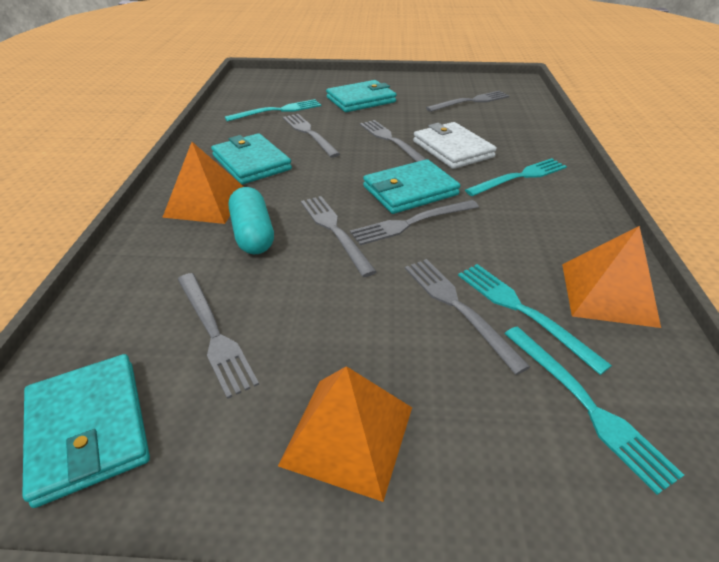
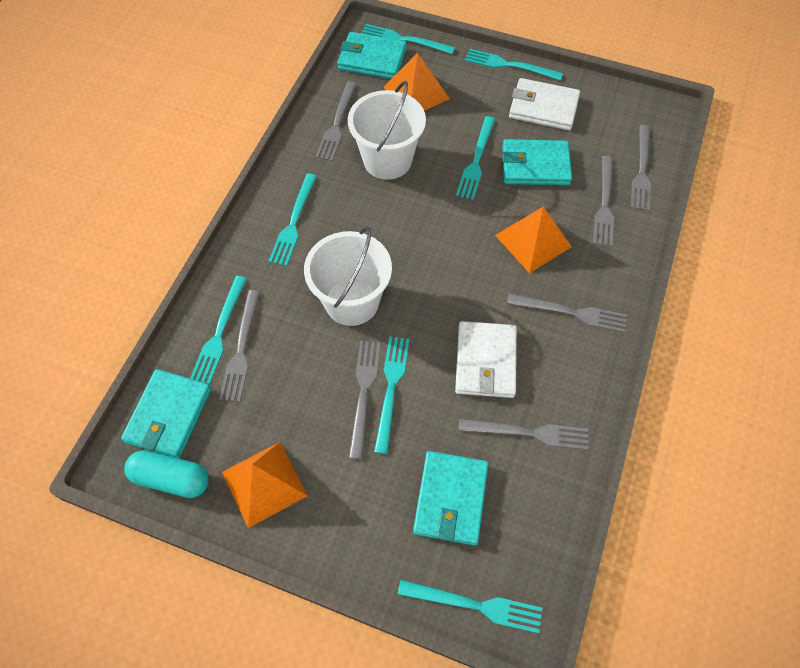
turquoise fork: 4 -> 7
white bucket: 0 -> 2
white wallet: 1 -> 2

